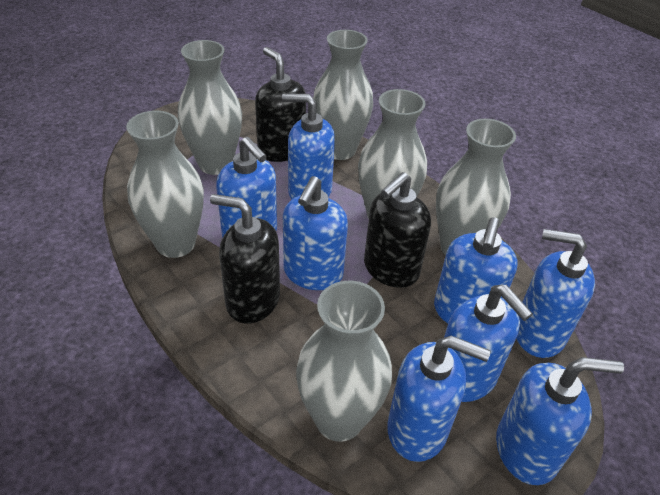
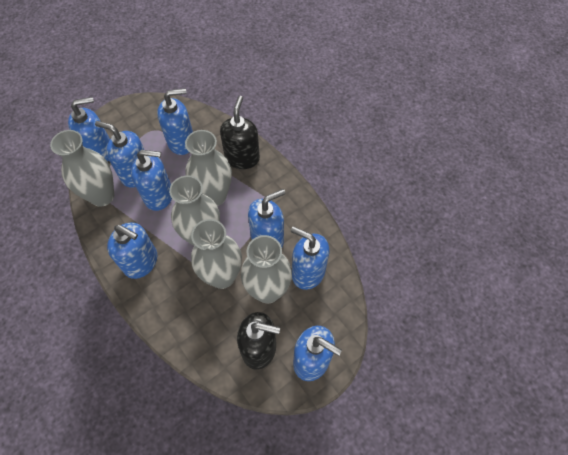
black soap dispenser: 3 -> 2
grey vase: 6 -> 5

